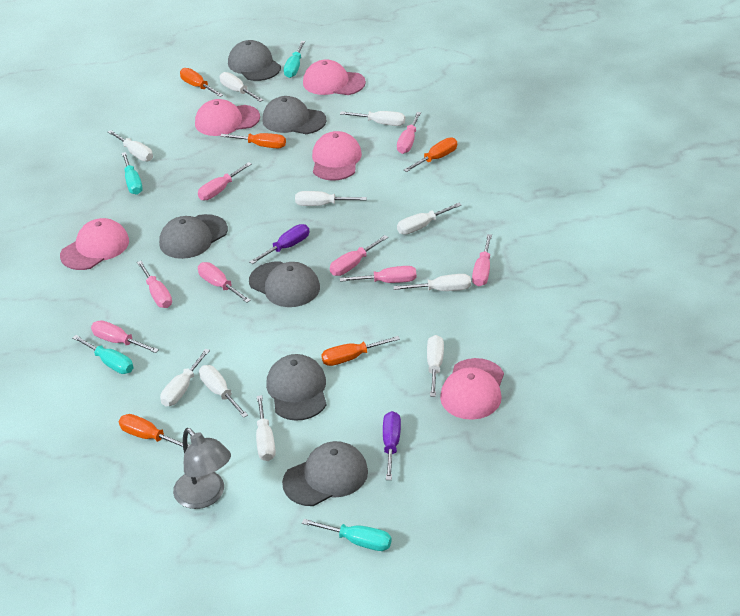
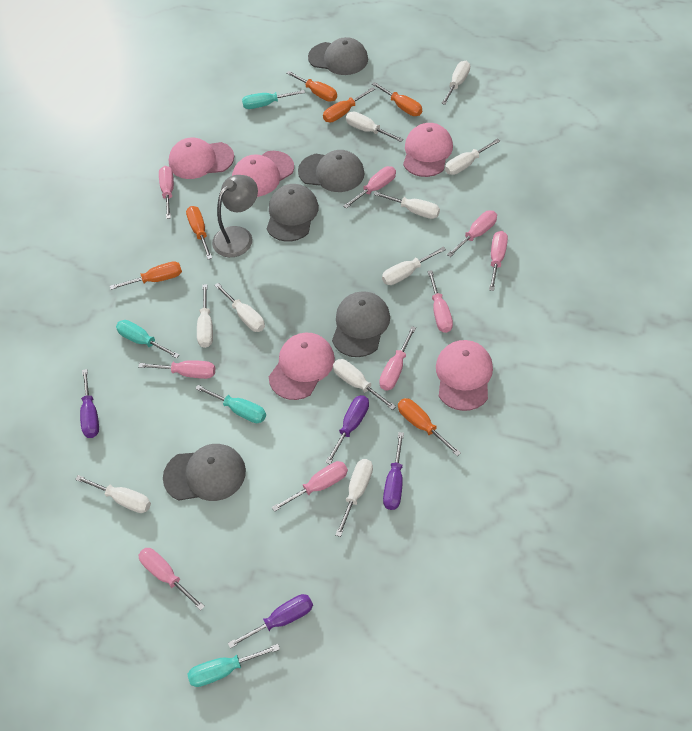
grey cap: 6 -> 5
orange screwdriver: 5 -> 6
pink screwdriver: 8 -> 9
purple screwdriver: 2 -> 4

